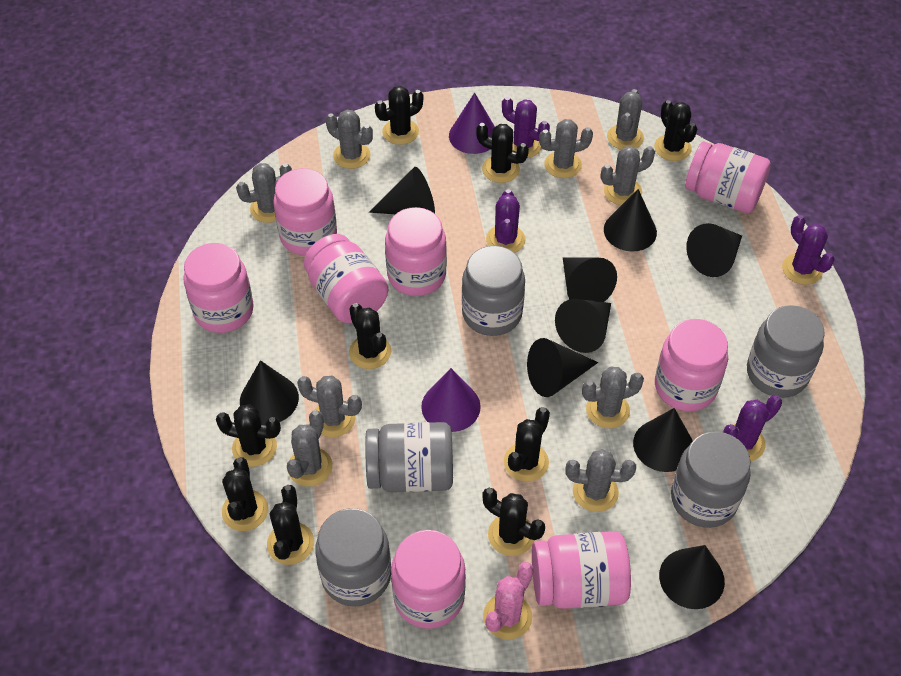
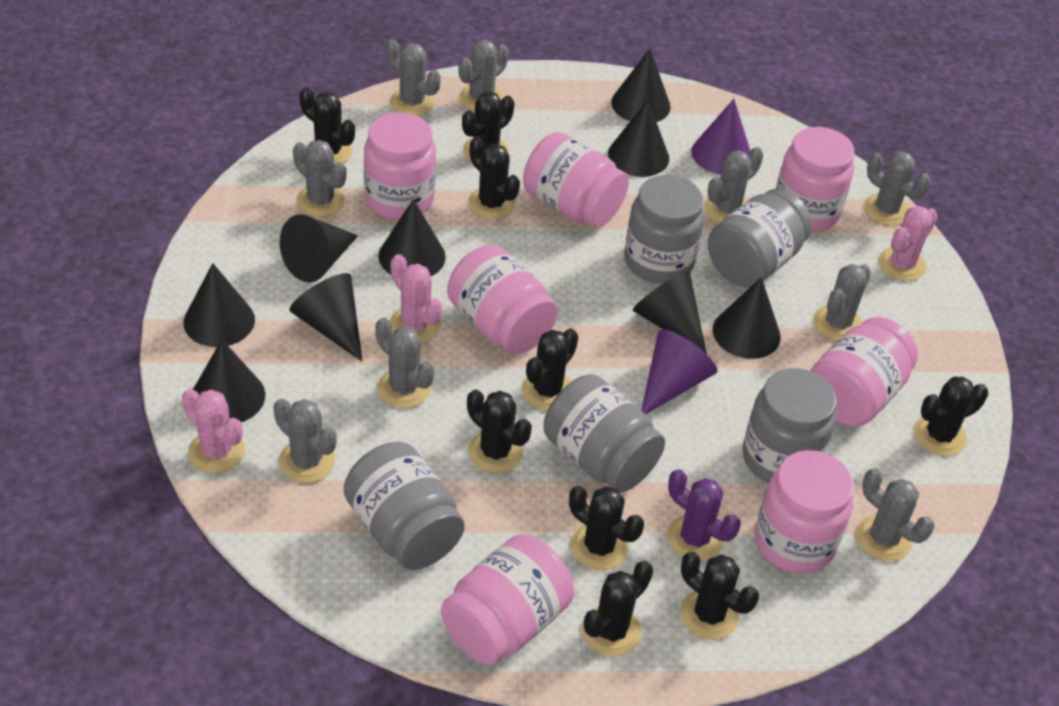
pink cactus: 1 -> 3
pink jar: 8 -> 7
purple cactus: 4 -> 1

